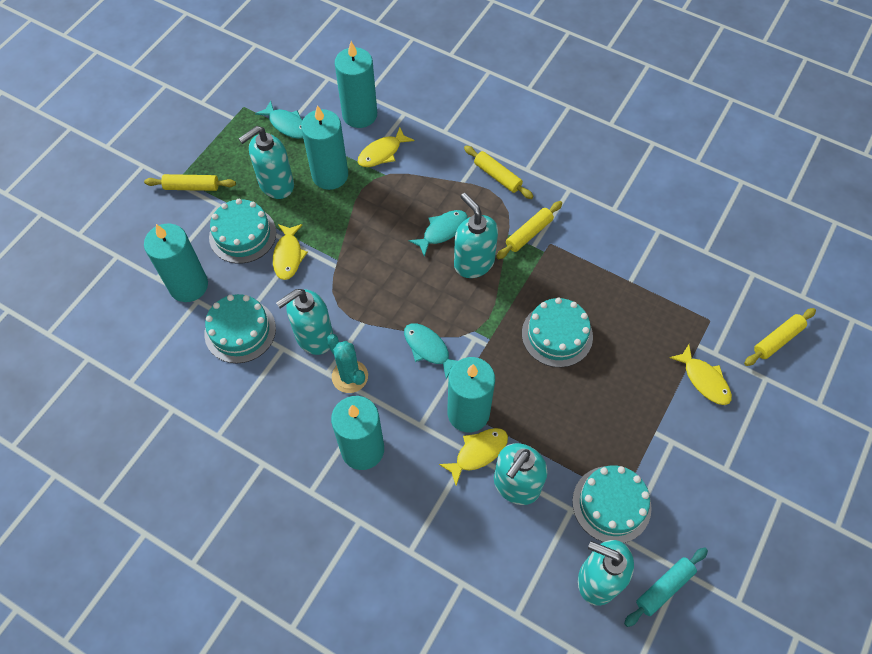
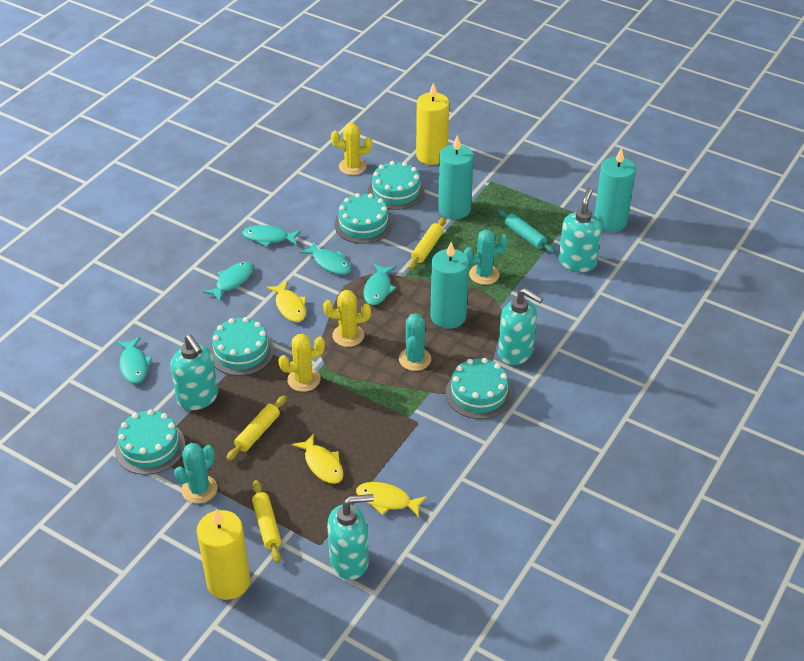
turquoise cactus: 1 -> 3
turquoise cake: 4 -> 5
turquoise candle: 5 -> 3
turquoise fish: 3 -> 5
turquoise soap dispenser: 5 -> 4
yellow cactus: 0 -> 3
yellow candle: 0 -> 2
yellow fish: 4 -> 3
yellow rolling pin: 4 -> 3

